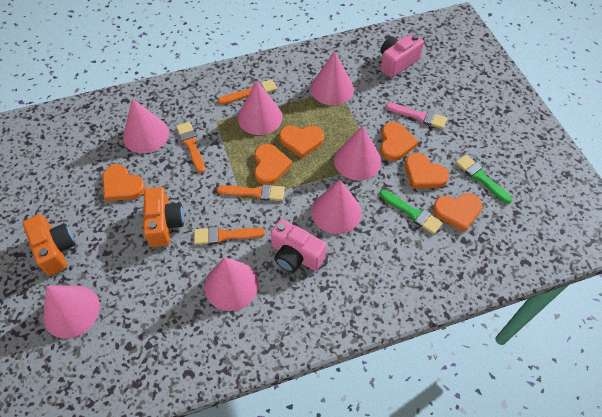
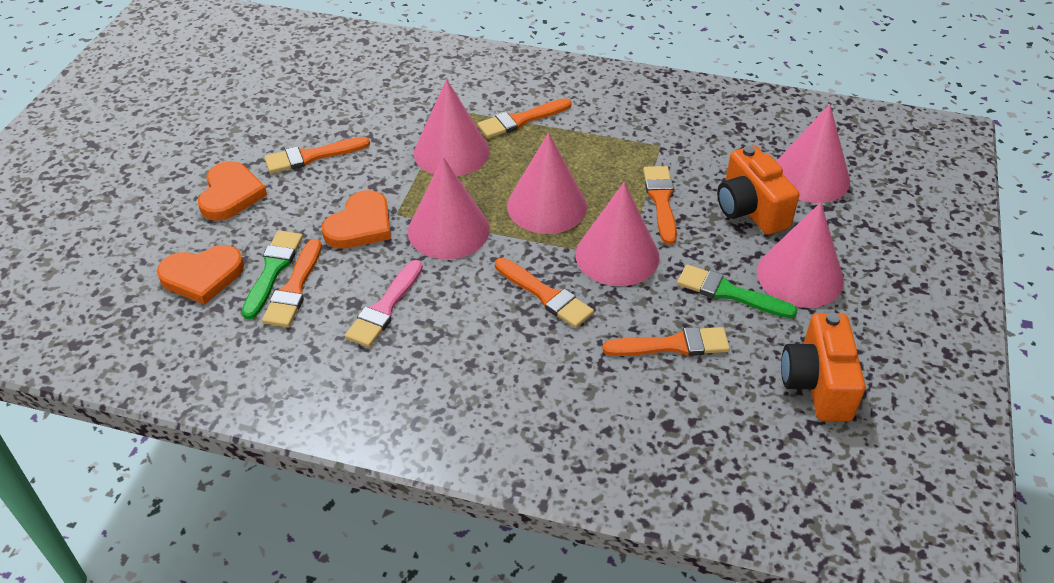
orange brush: 4 -> 6
orange heart: 6 -> 3
pink camera: 2 -> 0
pink cone: 7 -> 6

